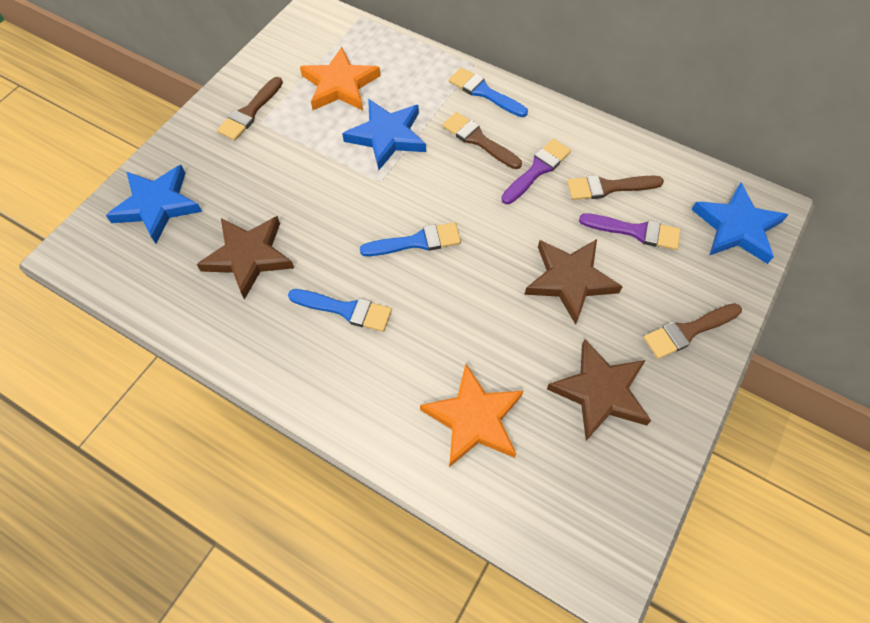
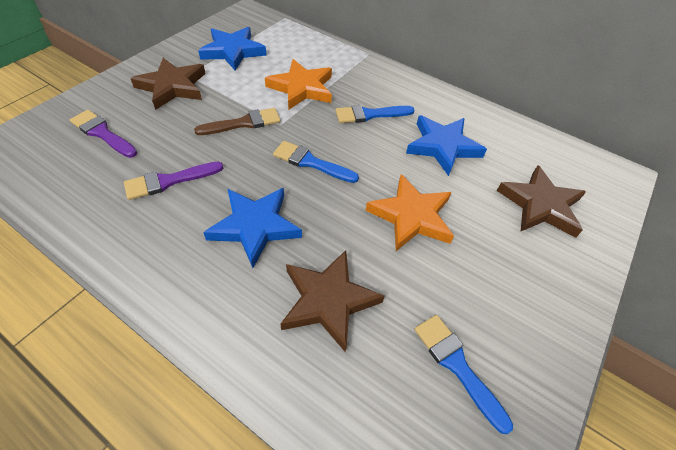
brown brush: 4 -> 1

